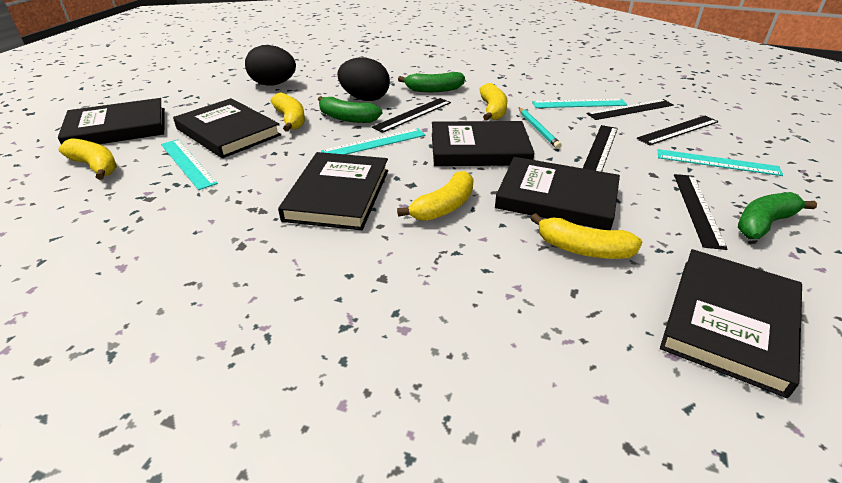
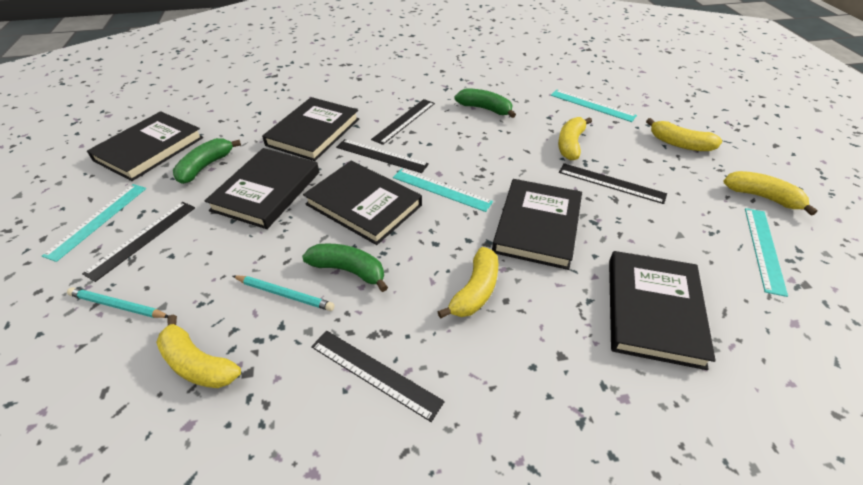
black egg: 2 -> 0
turquoise pencil: 1 -> 2

